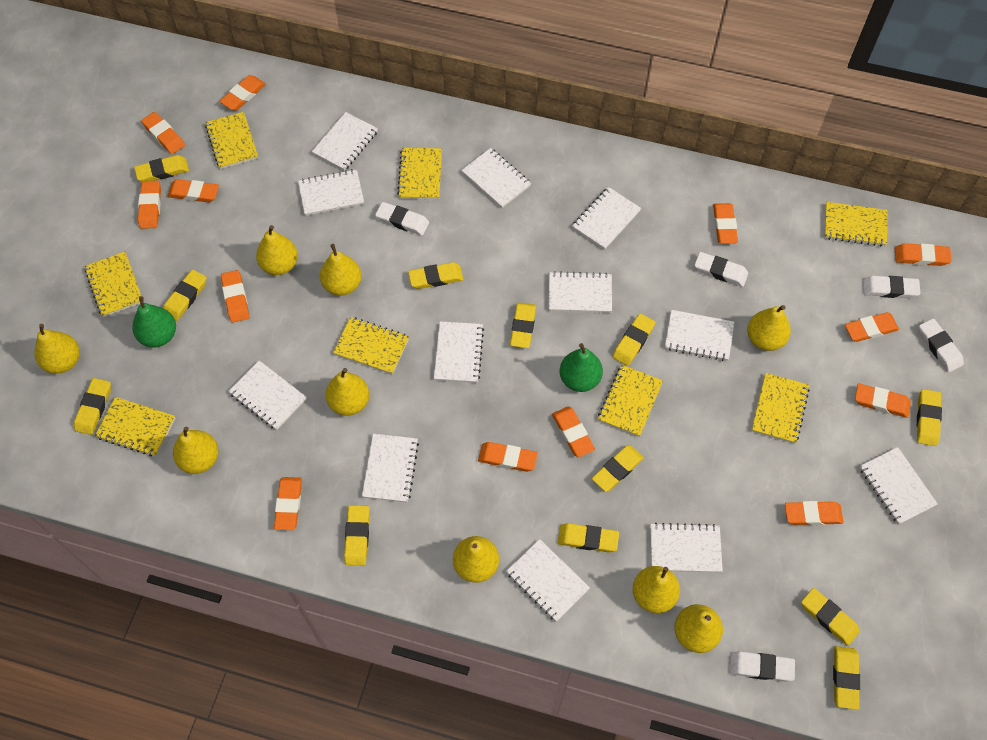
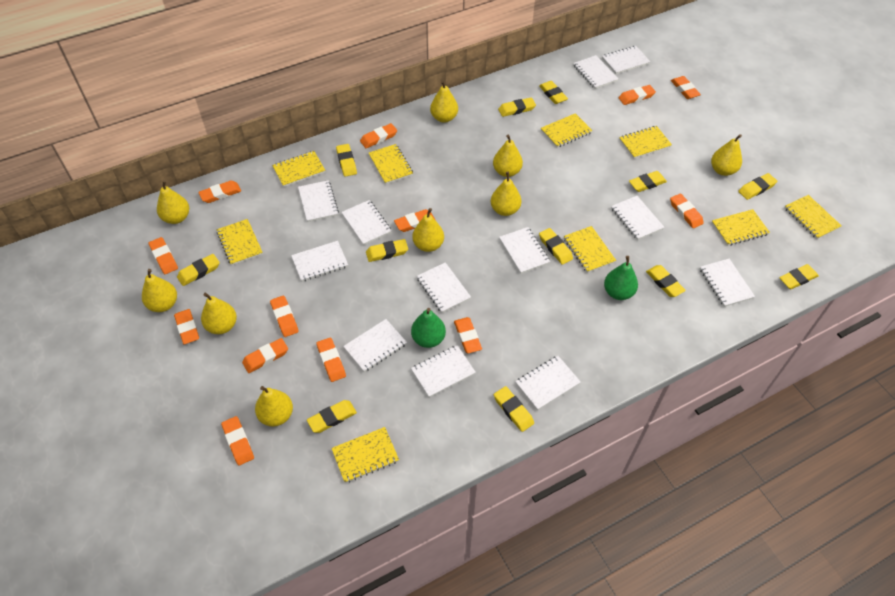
white eraser: 5 -> 0
yellow notebook: 8 -> 9

